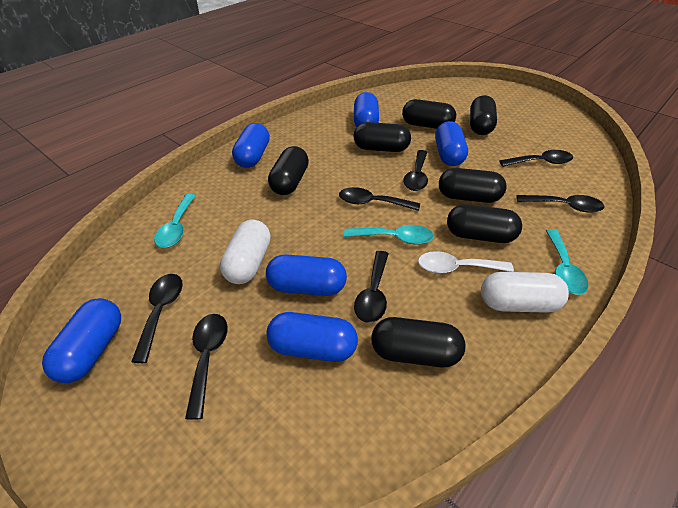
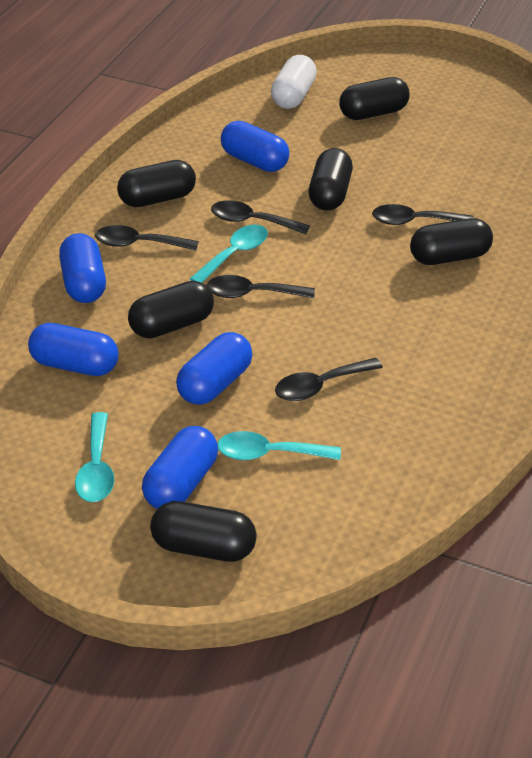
black capsule: 7 -> 6
black spoon: 7 -> 5
blue capsule: 6 -> 5
white capsule: 2 -> 1
white spoon: 1 -> 0

